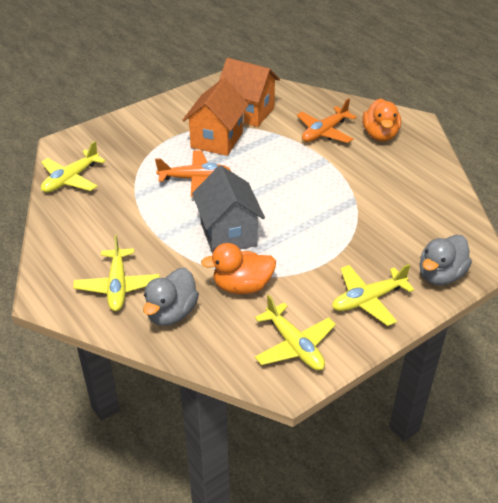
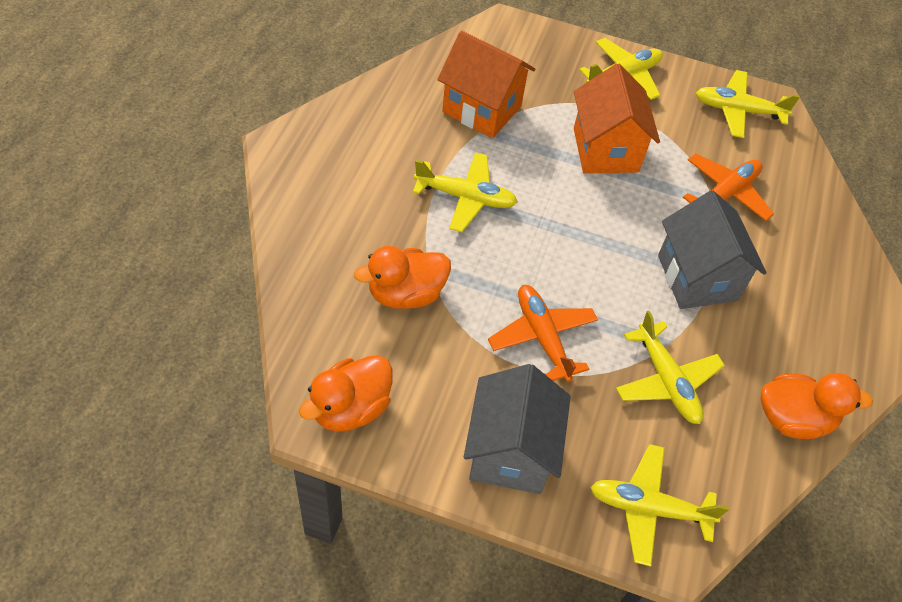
grey duck: 2 -> 0
grey house: 1 -> 2
orange duck: 2 -> 3
yellow plane: 4 -> 5

